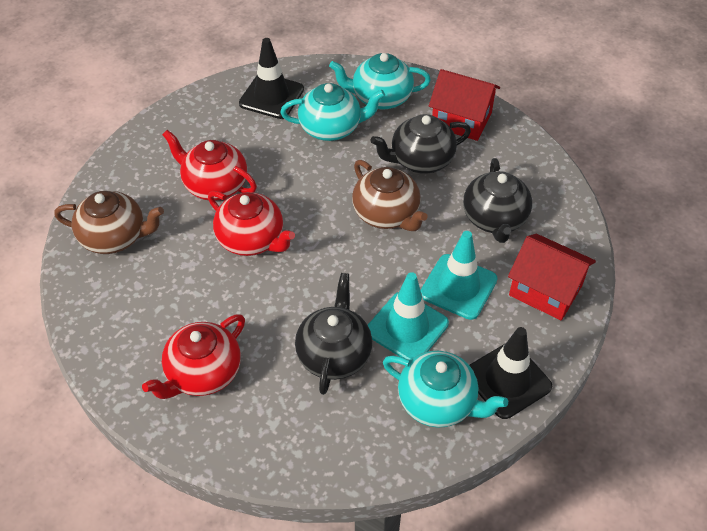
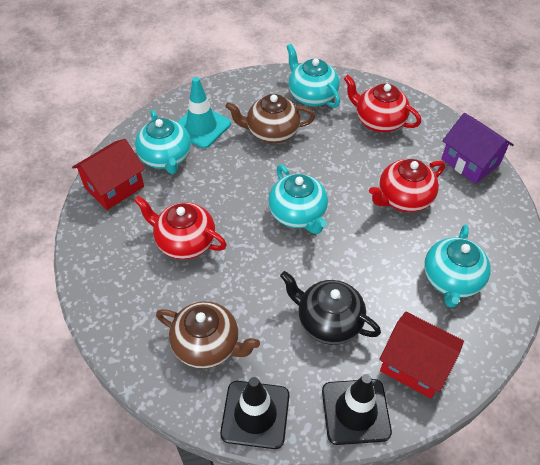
black teapot: 3 -> 1
purple house: 0 -> 1
turquoise teapot: 3 -> 4
turquoise traffic cone: 2 -> 1

